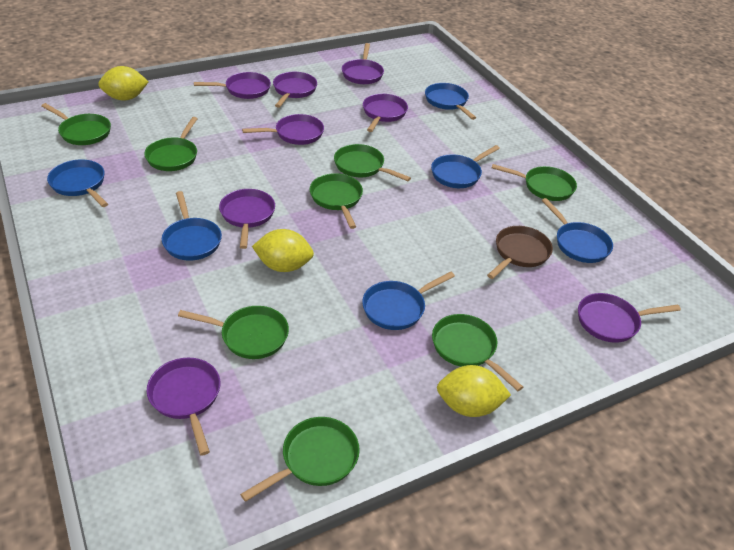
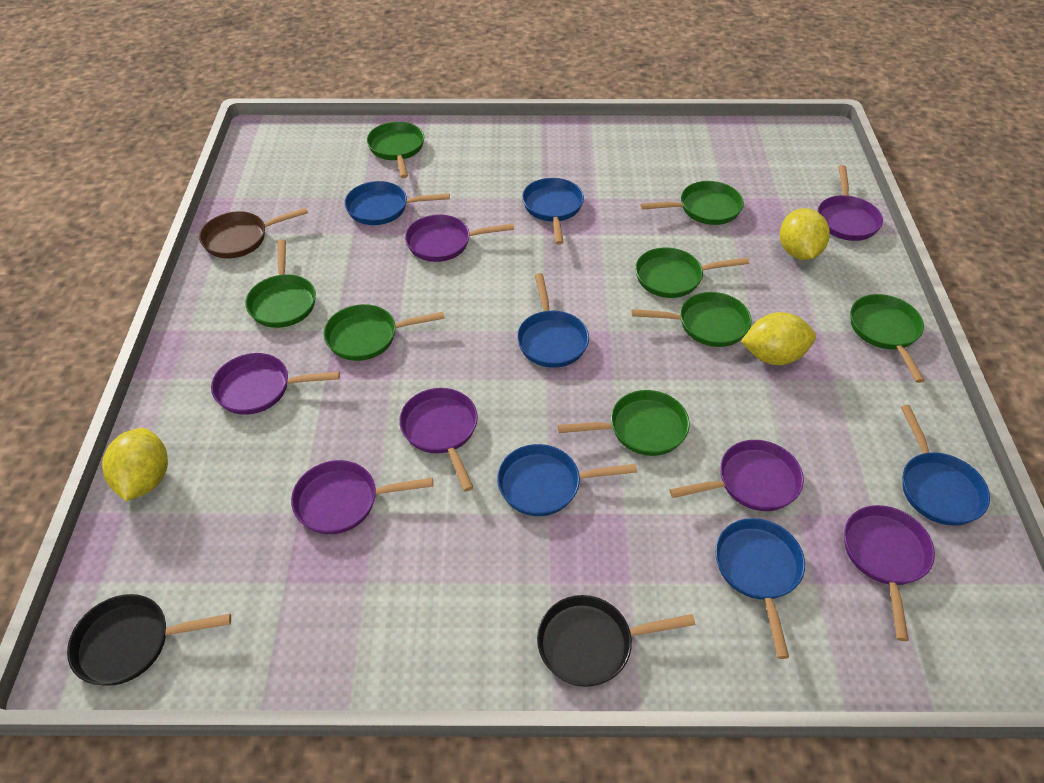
black pan: 0 -> 2
purple pan: 8 -> 7

